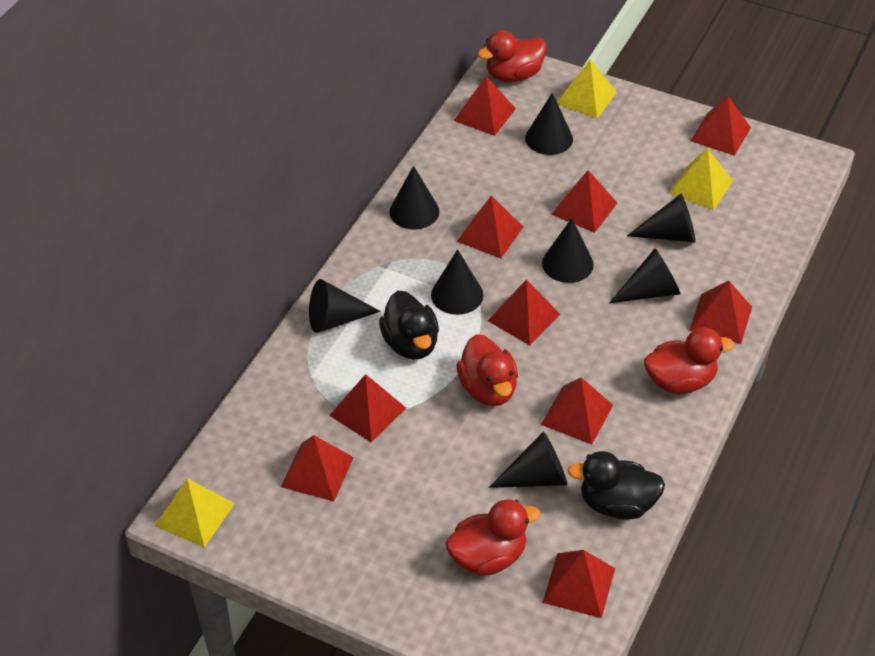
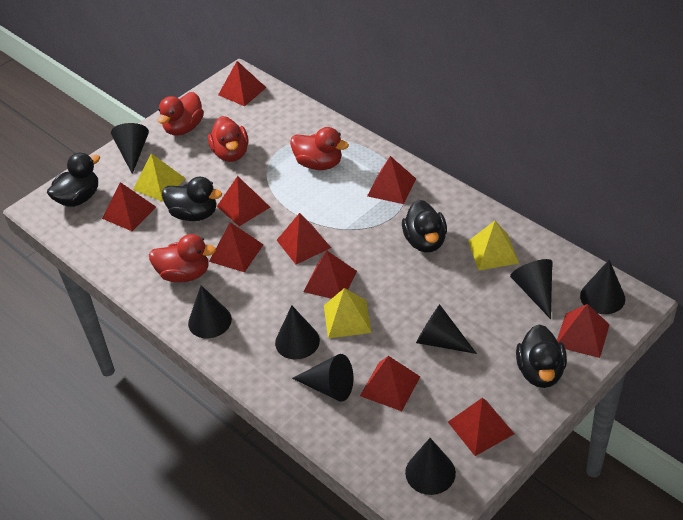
black duck: 2 -> 4

